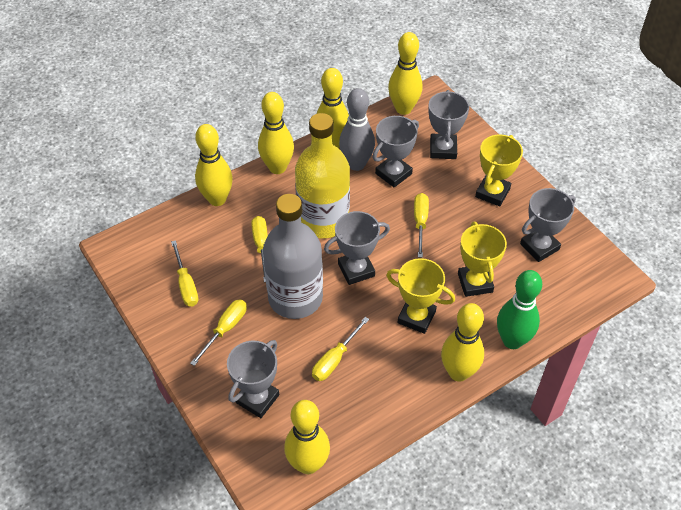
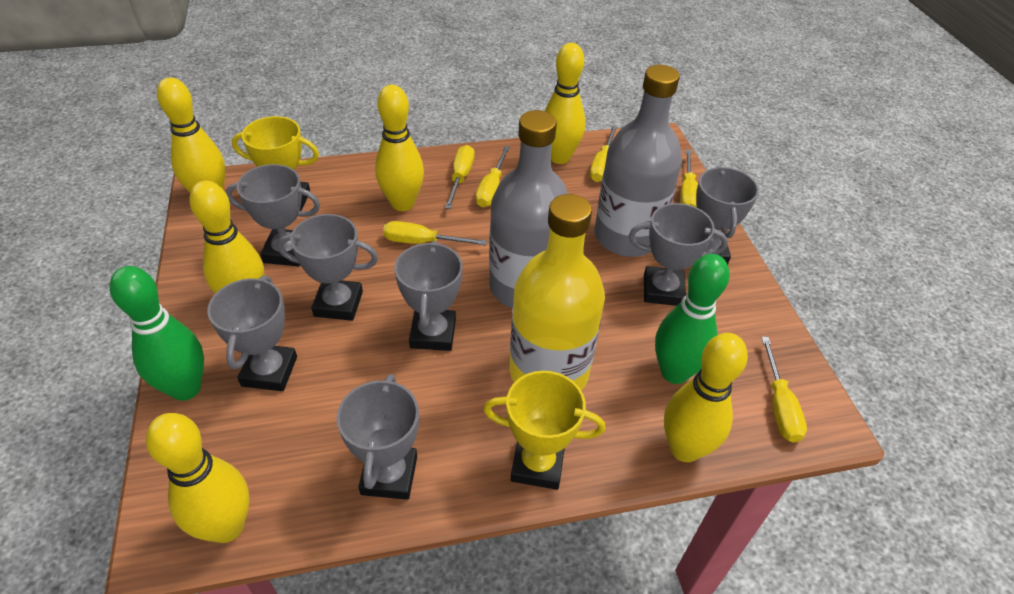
green bowling pin: 1 -> 2
grey bottle: 1 -> 2
grey bowling pin: 1 -> 0
grey trophy: 5 -> 7
yellow screwdriver: 5 -> 6
yellow trophy: 3 -> 2

